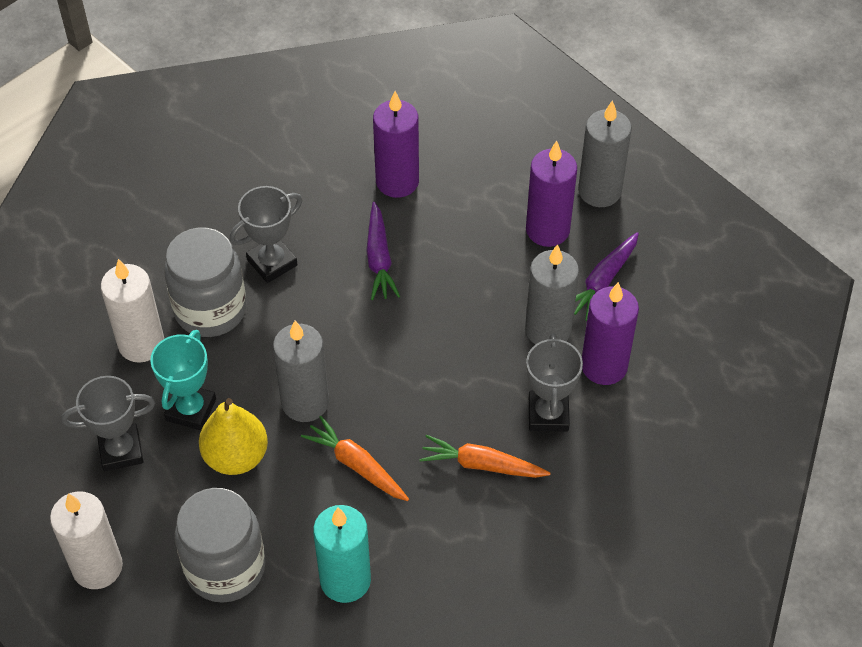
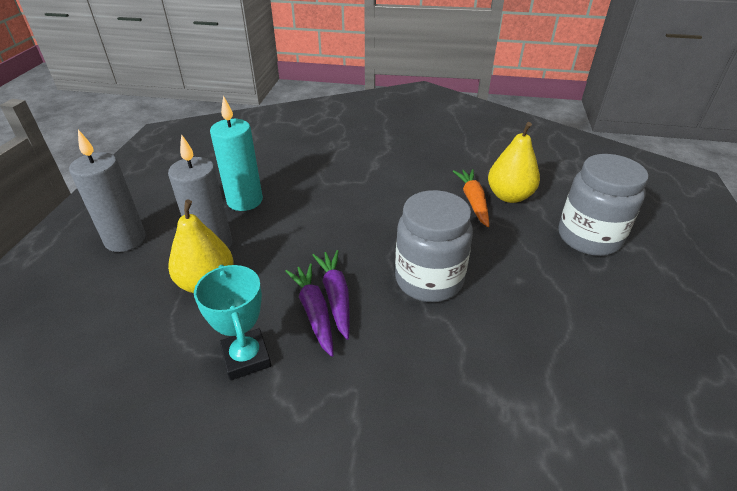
grey candle: 3 -> 2
grey trophy: 3 -> 0
orange carrot: 2 -> 1
purple candle: 3 -> 0
white candle: 2 -> 0
yellow pear: 1 -> 2

